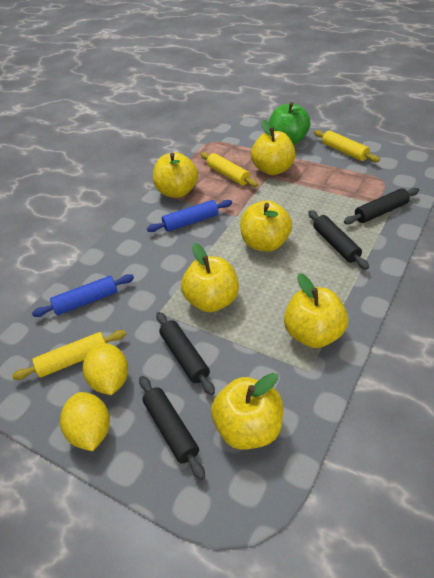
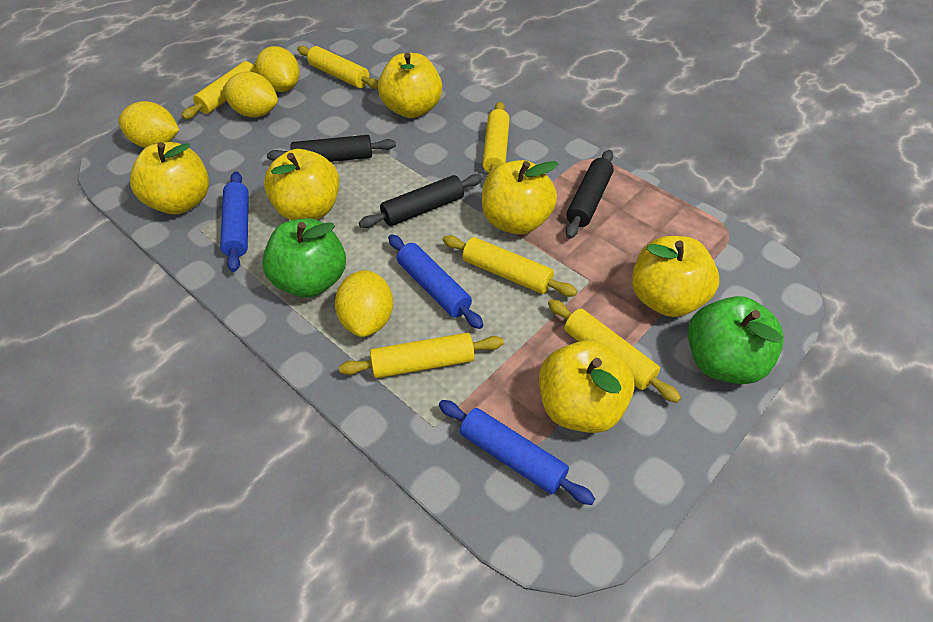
black rolling pin: 4 -> 3
blue rolling pin: 2 -> 3
green apple: 1 -> 2
yellow lemon: 2 -> 4
yellow rolling pin: 3 -> 6

